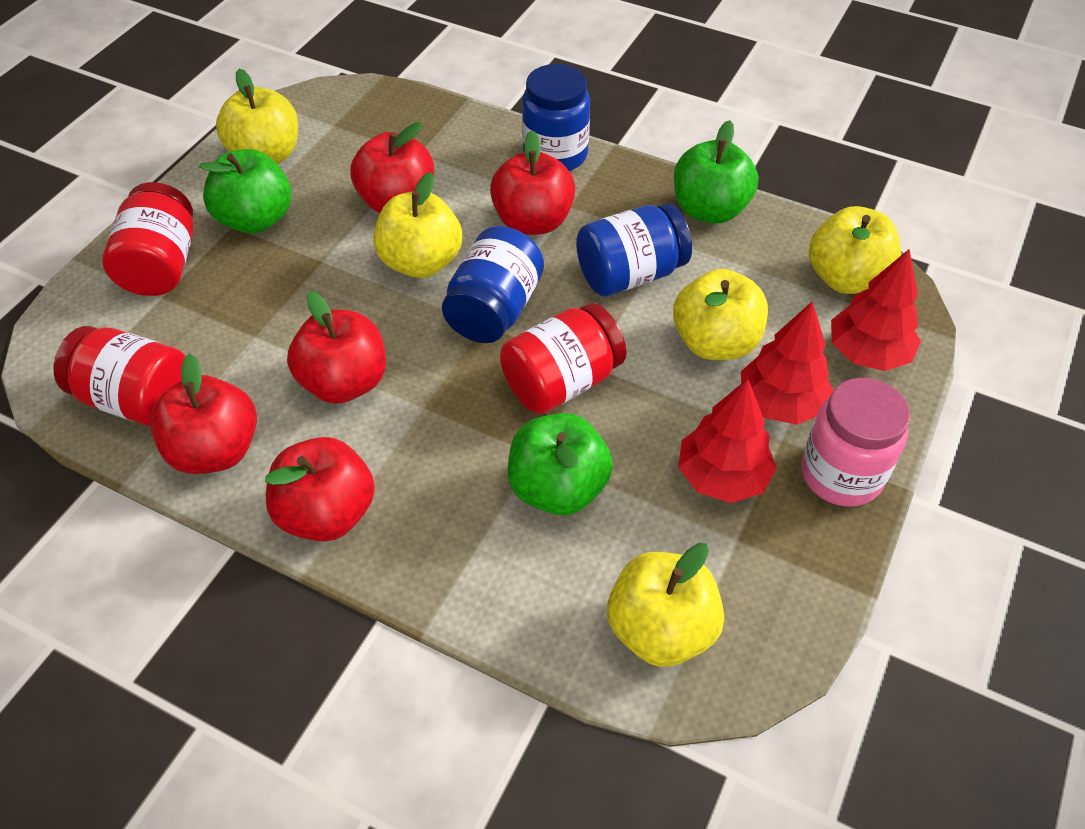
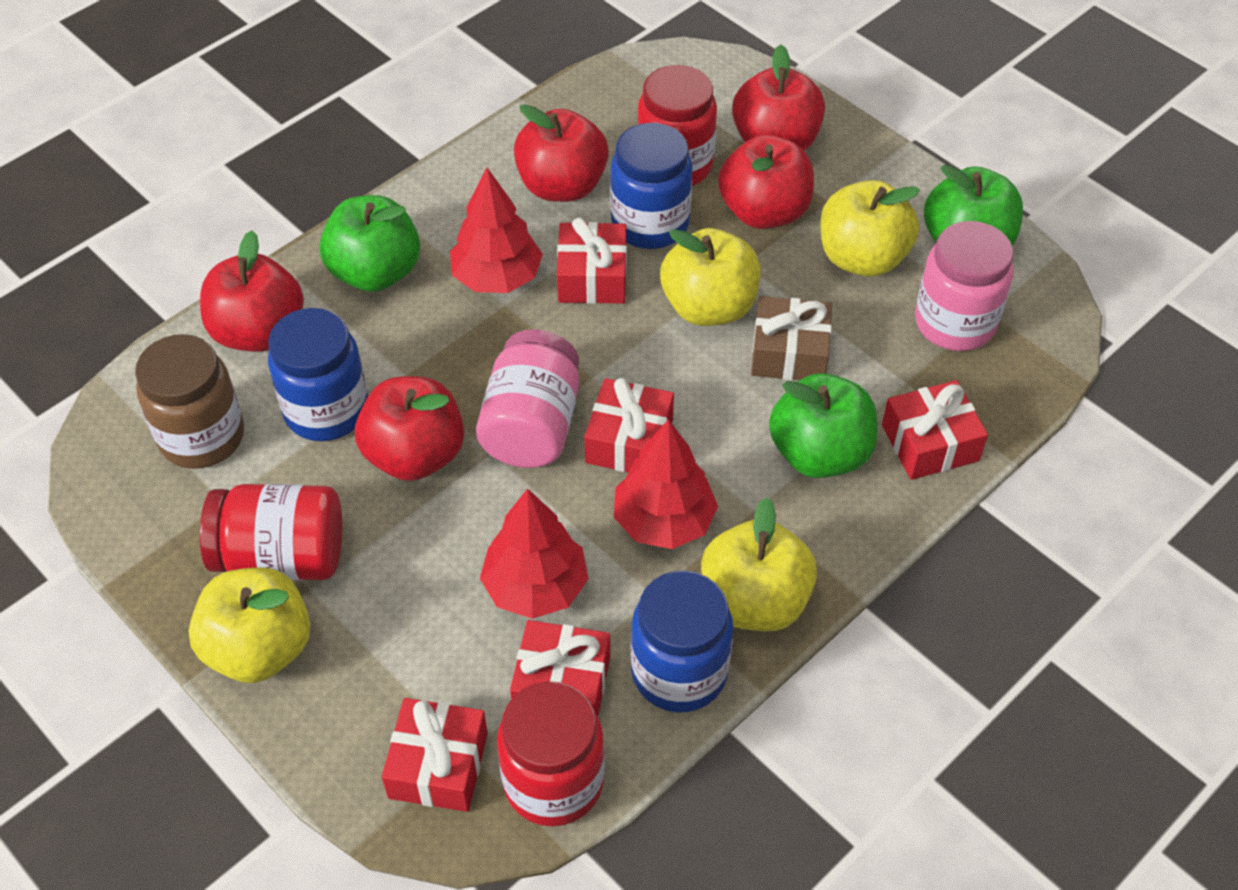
brown gift: 0 -> 1
brown jar: 0 -> 1
pink jar: 1 -> 2
red gift: 0 -> 5
yellow apple: 5 -> 4

